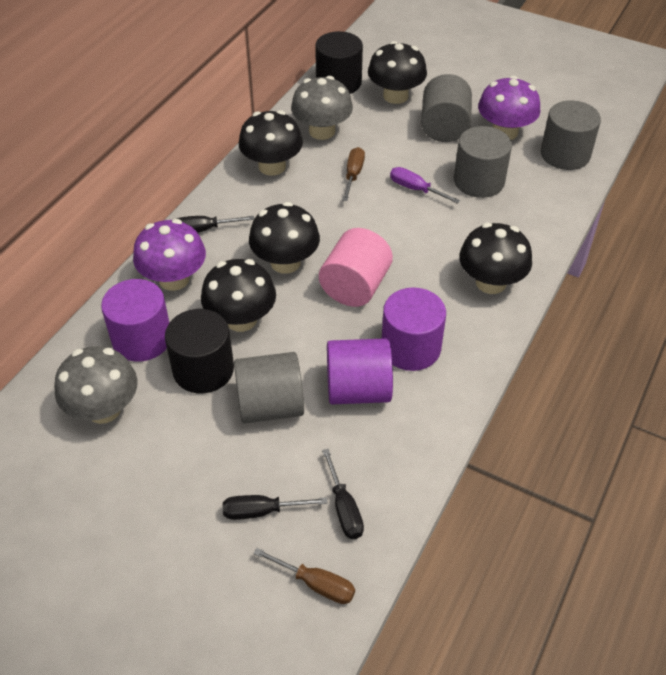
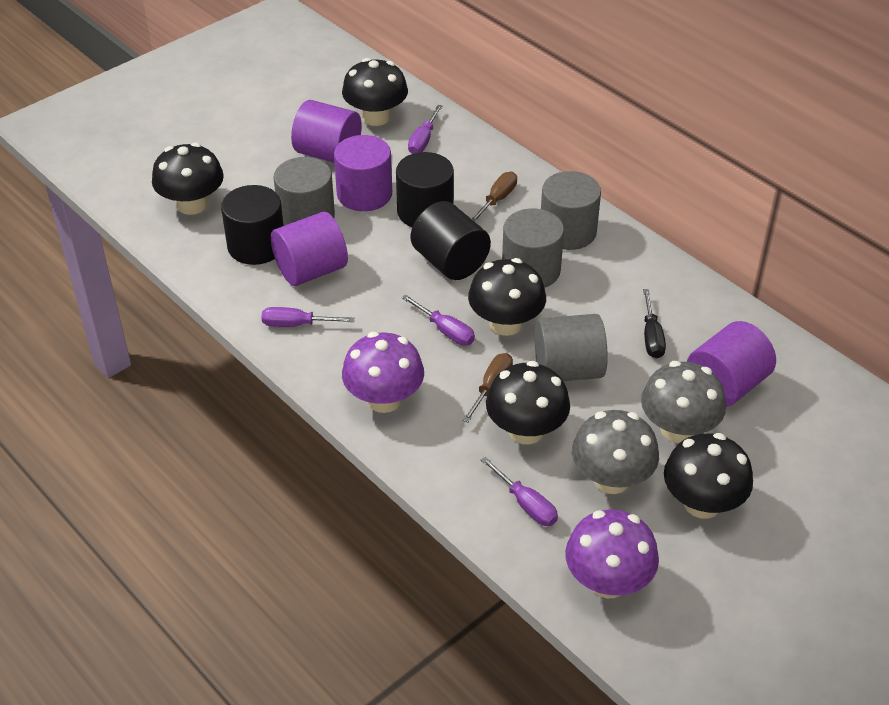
black cylinder: 2 -> 3
black screwdriver: 3 -> 1
pink cylinder: 1 -> 0
purple cylinder: 3 -> 4
purple screwdriver: 1 -> 4

